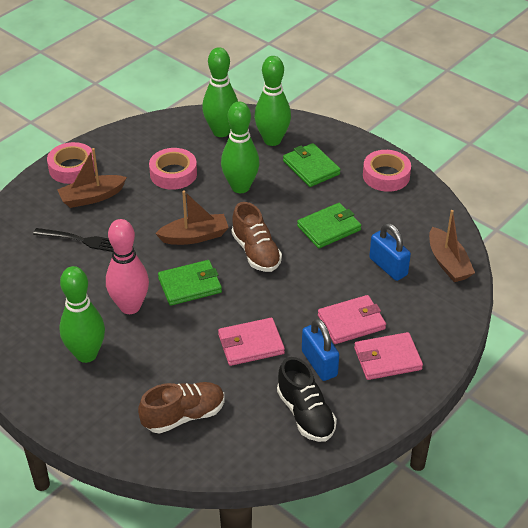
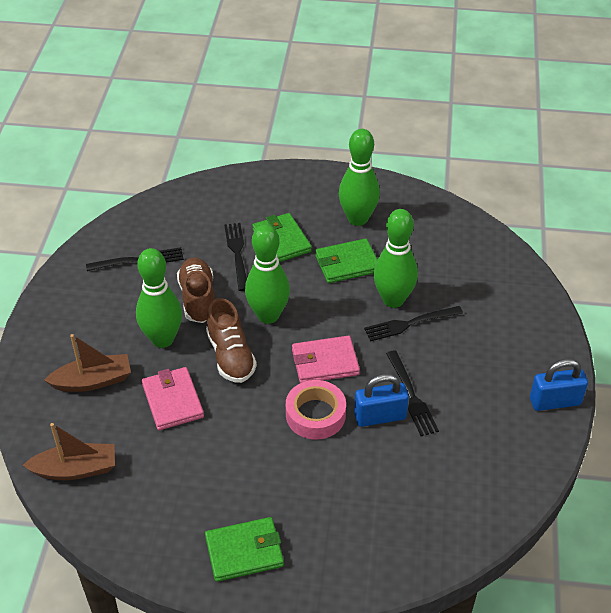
black fork: 1 -> 4
black shoe: 1 -> 0
brown boat: 3 -> 2
pink bowling pin: 1 -> 0
pink tape: 3 -> 1
pink wallet: 3 -> 2

